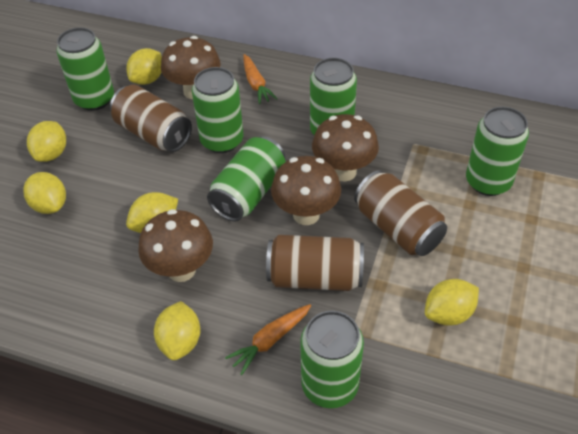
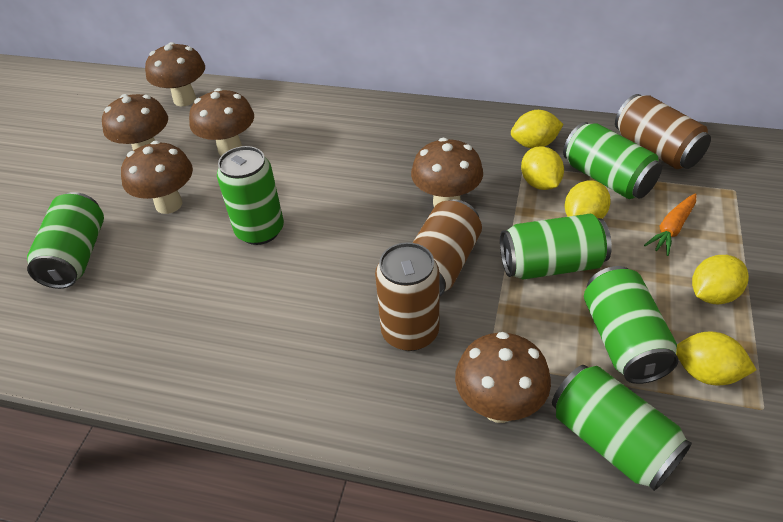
brown mushroom: 4 -> 6
orange carrot: 2 -> 1
yellow lemon: 6 -> 5

